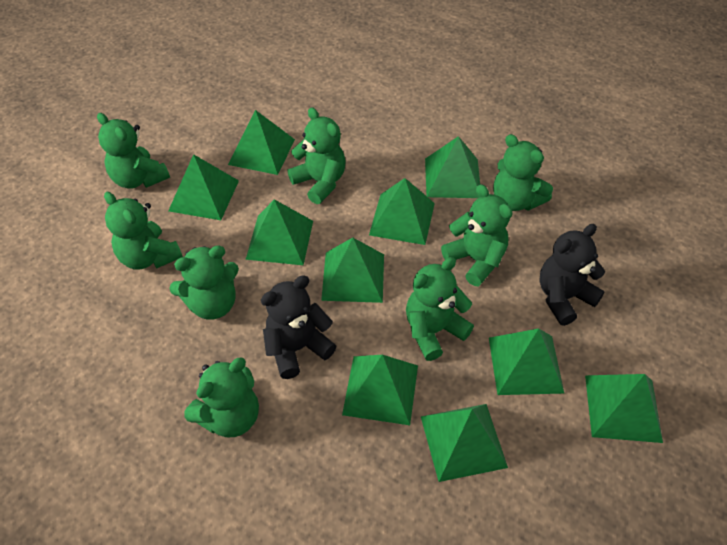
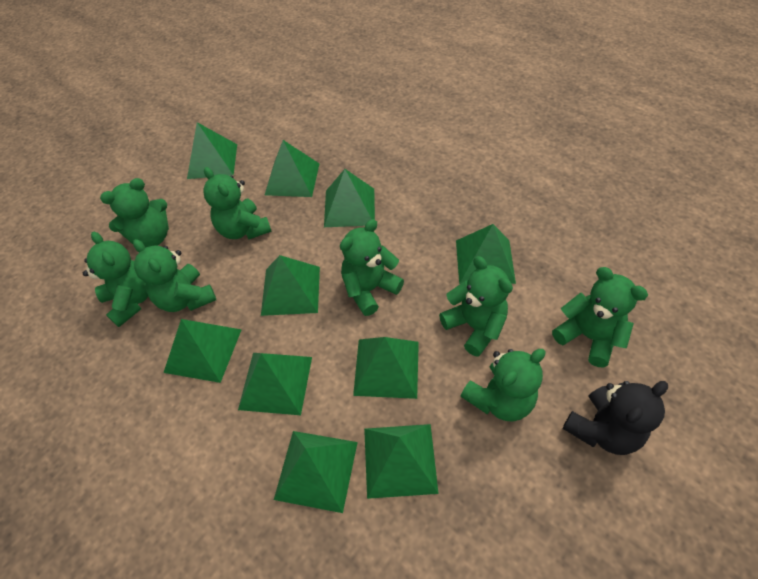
black teddy bear: 2 -> 1

